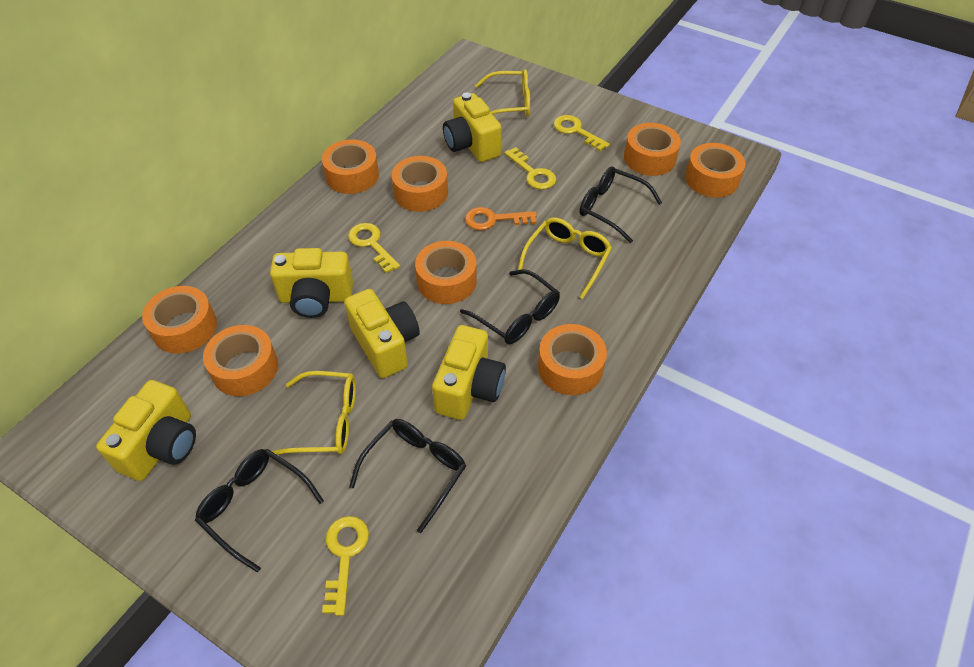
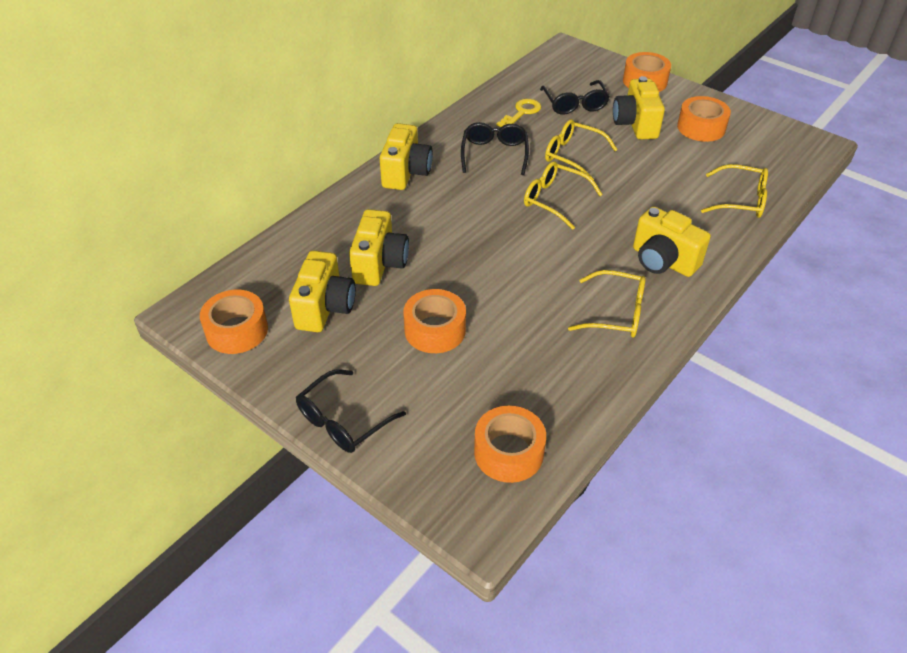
black glasses: 4 -> 3
orange key: 1 -> 0
orange tape: 8 -> 5
yellow glasses: 3 -> 4
yellow key: 4 -> 1

